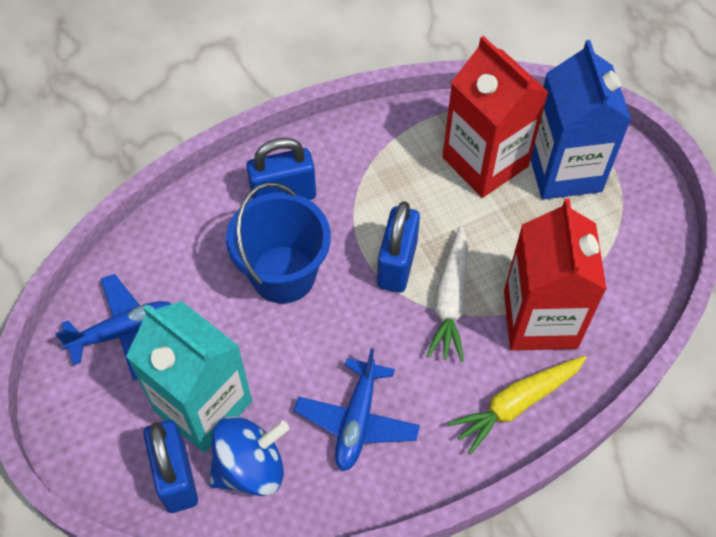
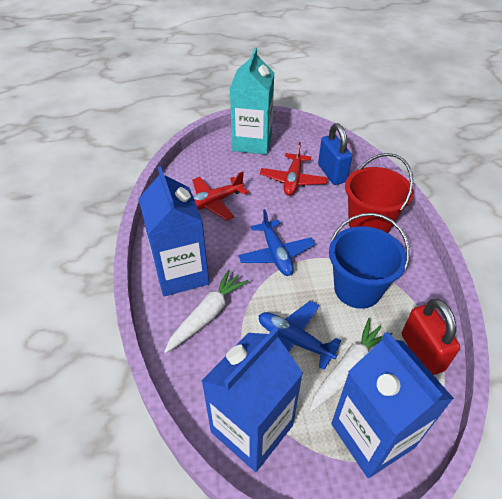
blue carton: 1 -> 3
blue padlock: 3 -> 1
blue spinning top: 1 -> 0
red bucket: 0 -> 1
red carton: 2 -> 0
red padlock: 0 -> 1
red plane: 0 -> 2
white carrot: 1 -> 2
yellow carrot: 1 -> 0

